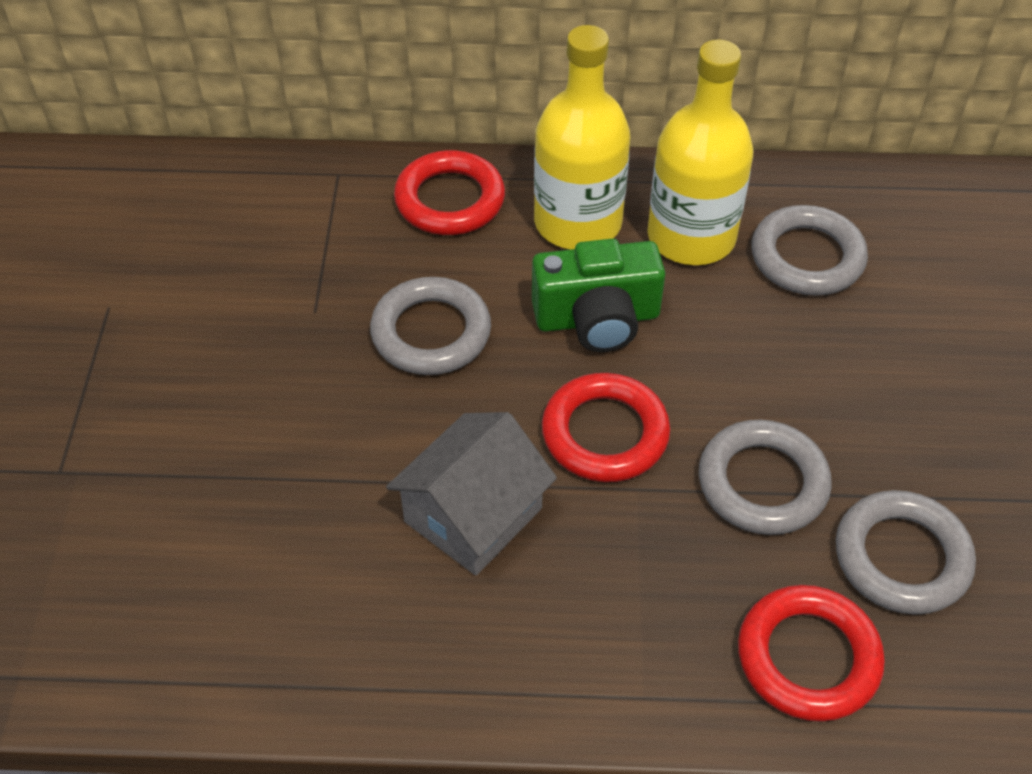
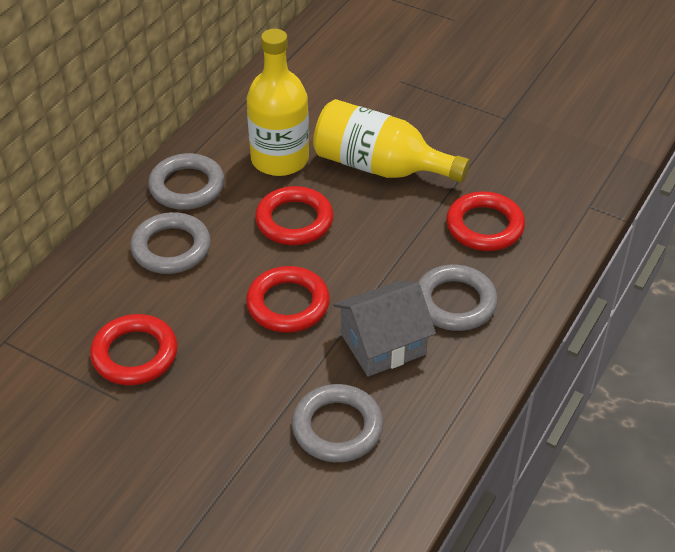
green camera: 1 -> 0
red ring: 3 -> 4

